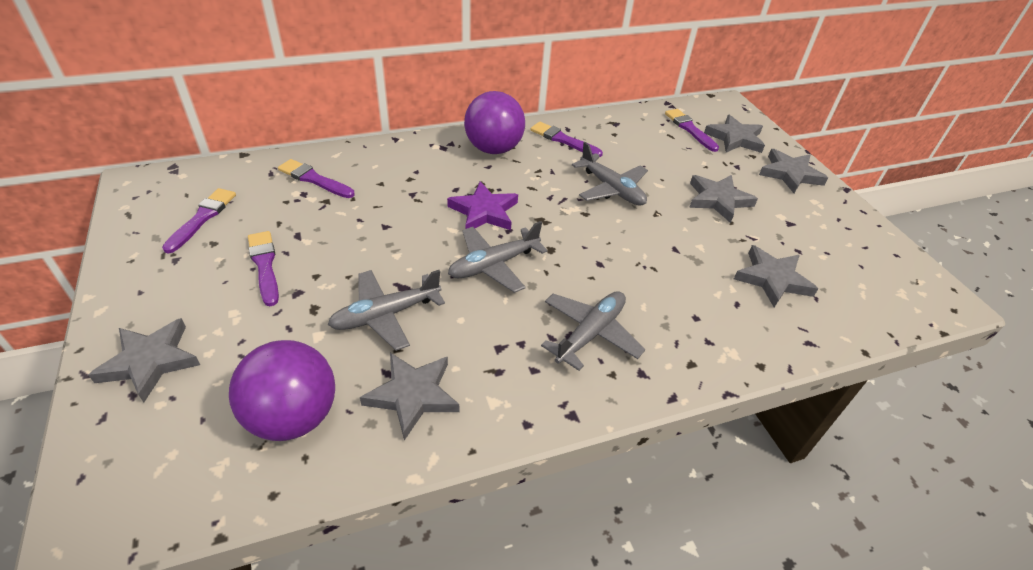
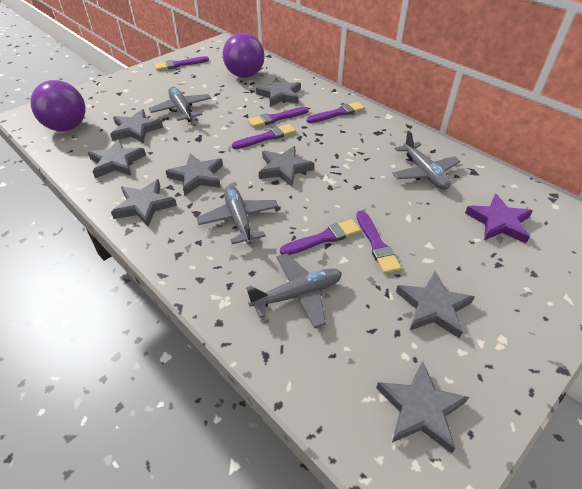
grey star: 6 -> 8
purple brush: 5 -> 6

